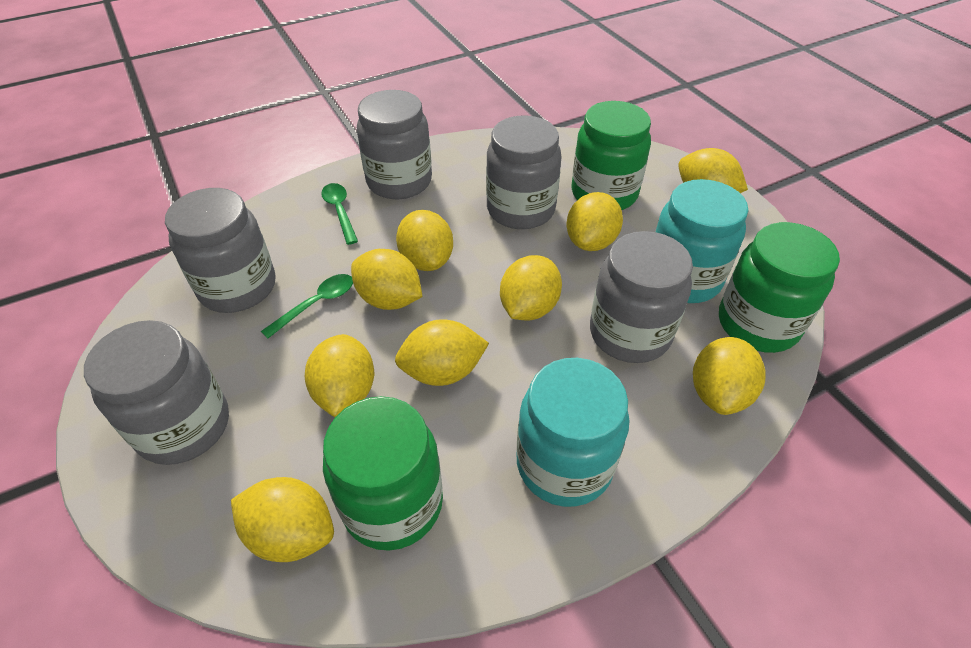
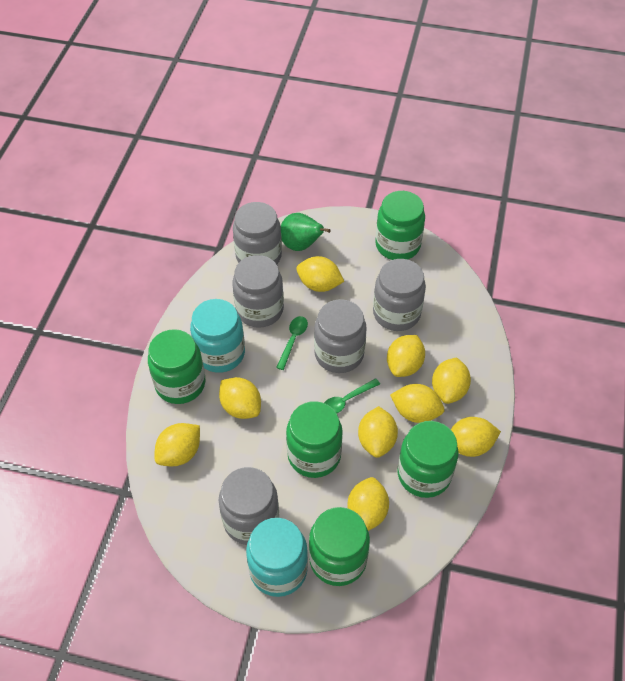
green jar: 3 -> 5
green pear: 0 -> 1

